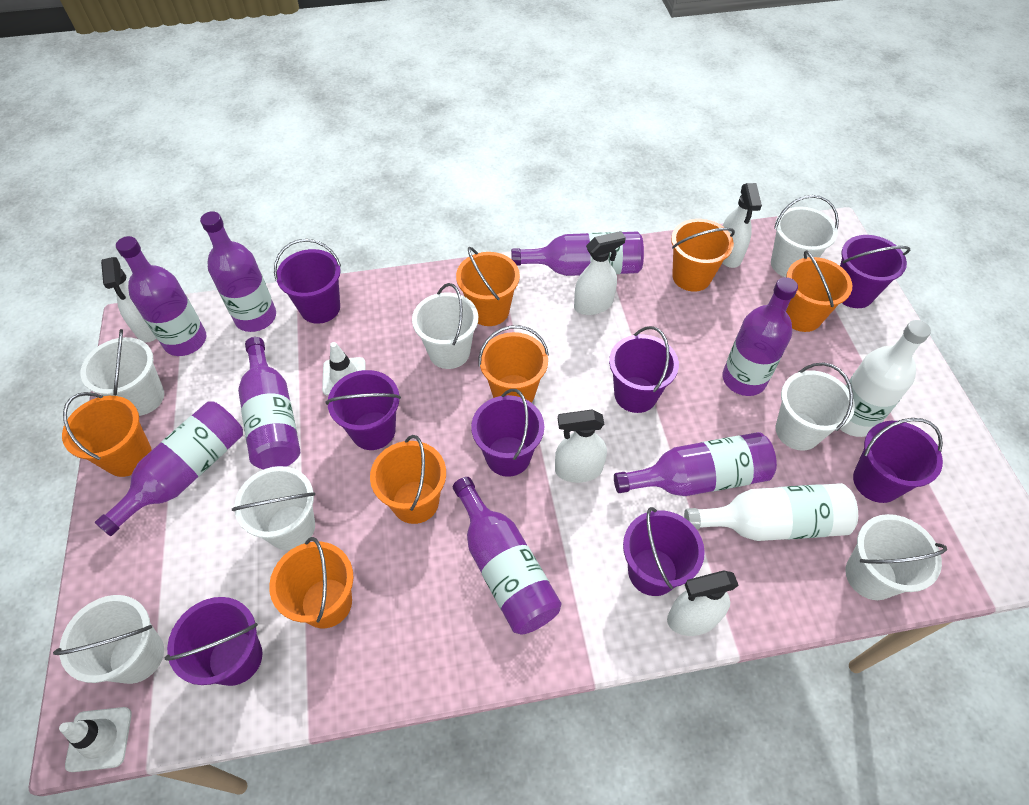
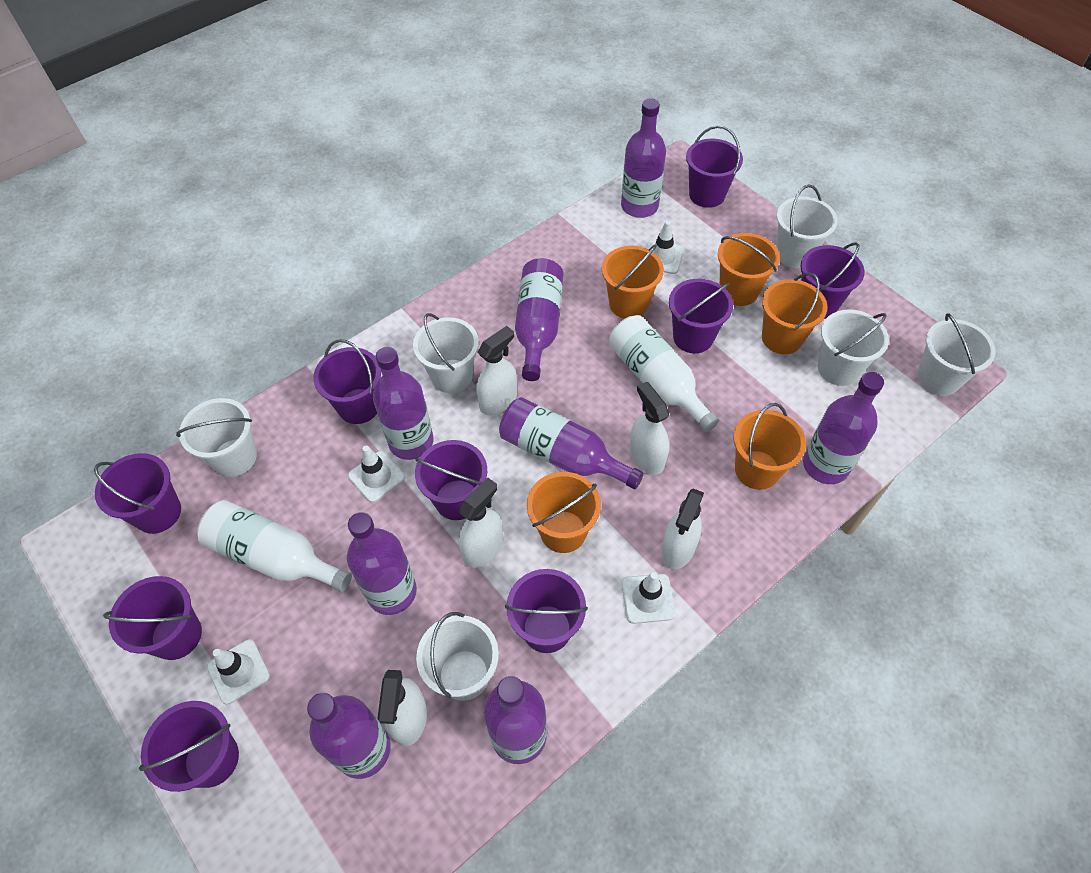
orange bucket: 7 -> 5
purple bucket: 8 -> 9
white bucket: 7 -> 6
white traffic cone: 2 -> 4

